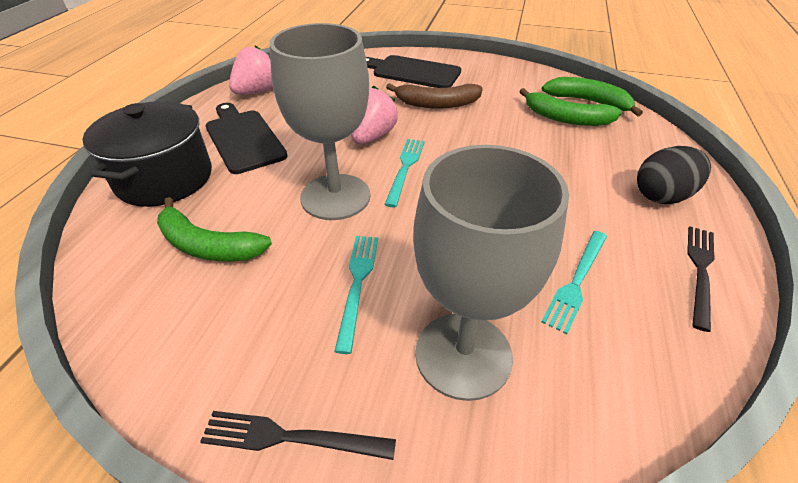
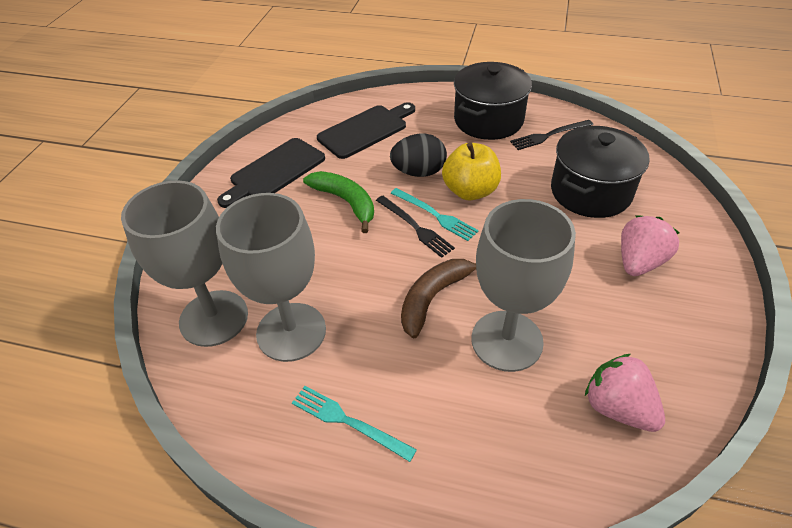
black pot: 1 -> 2
green banana: 3 -> 1
grey goblet: 2 -> 3
turquoise fork: 3 -> 2
yellow apple: 0 -> 1

